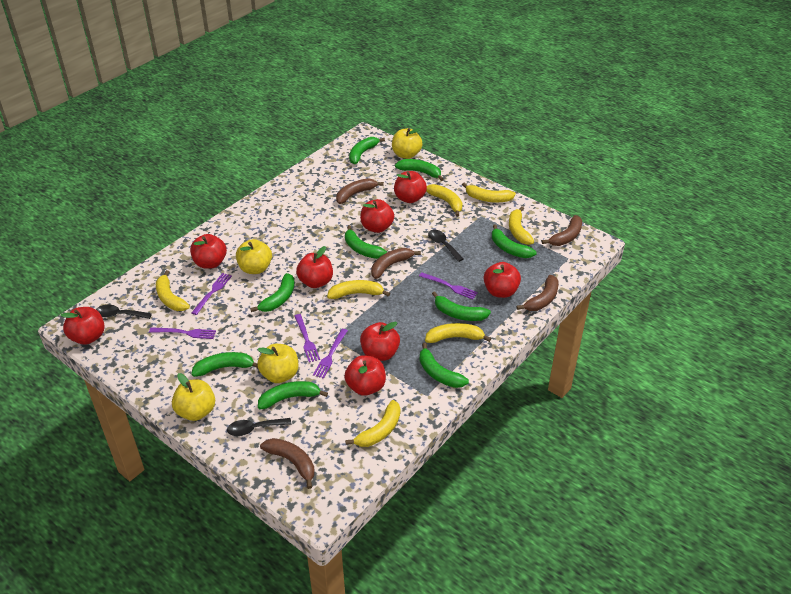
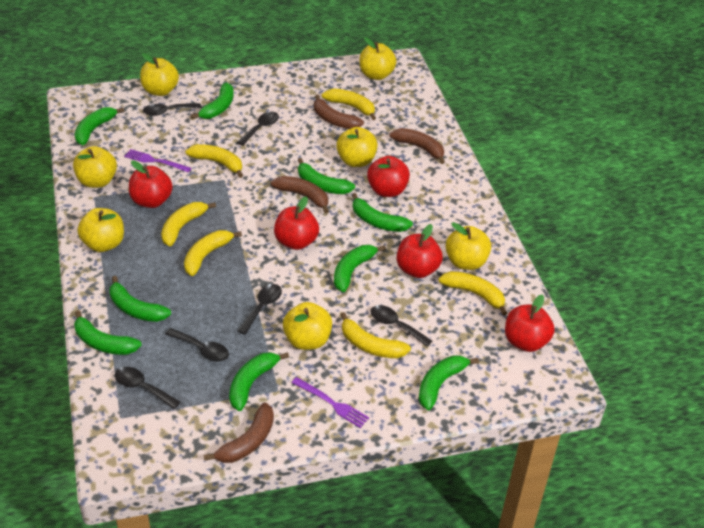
black spoon: 3 -> 6
brown banana: 5 -> 4
purple fork: 5 -> 2
red apple: 8 -> 5
yellow apple: 4 -> 7
yellow banana: 7 -> 6

